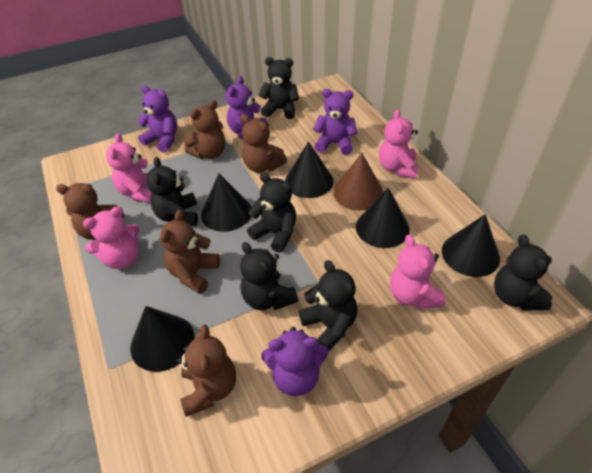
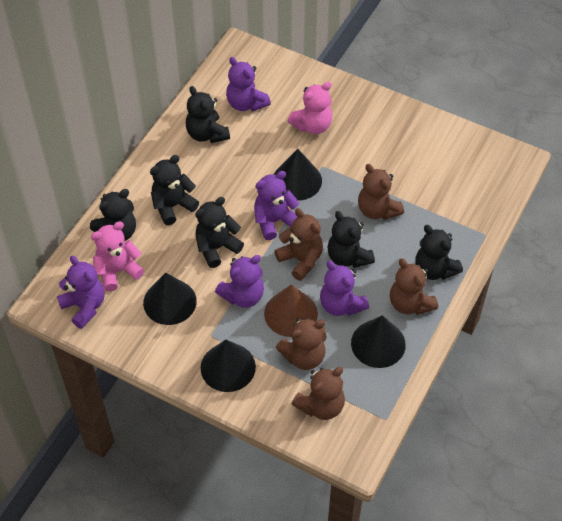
black cone: 5 -> 4
pink teddy bear: 4 -> 2
purple teddy bear: 4 -> 5

